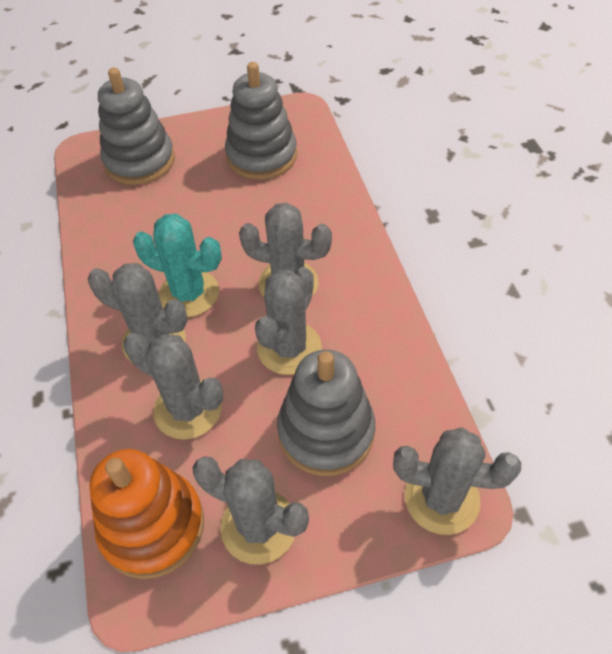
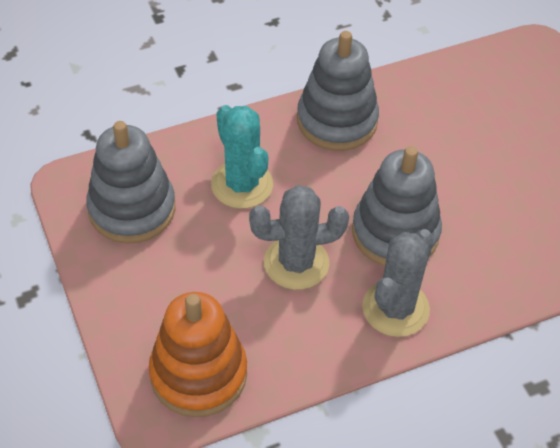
grey cactus: 6 -> 2

